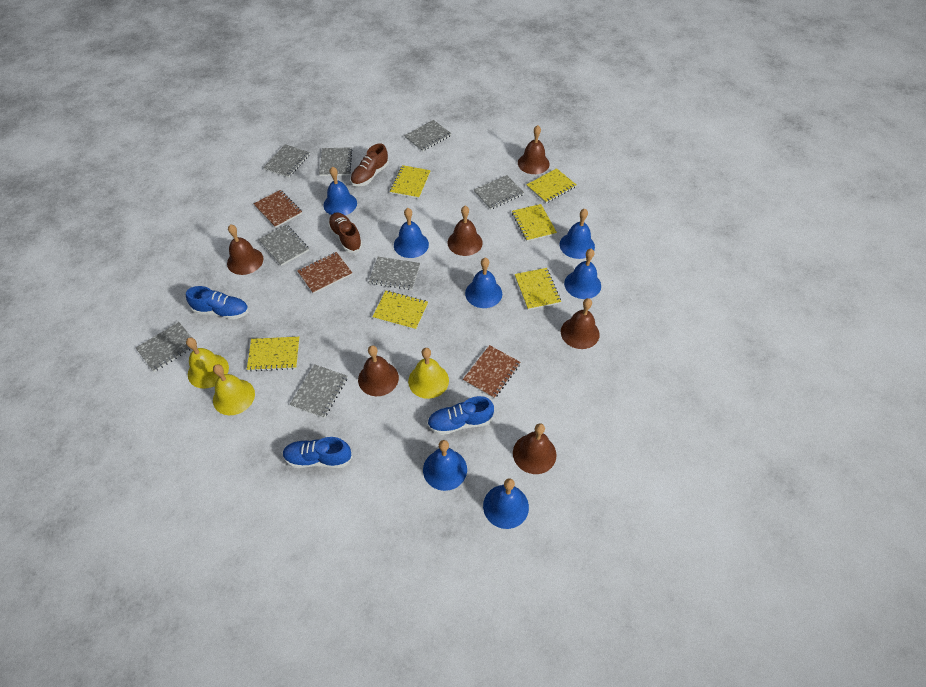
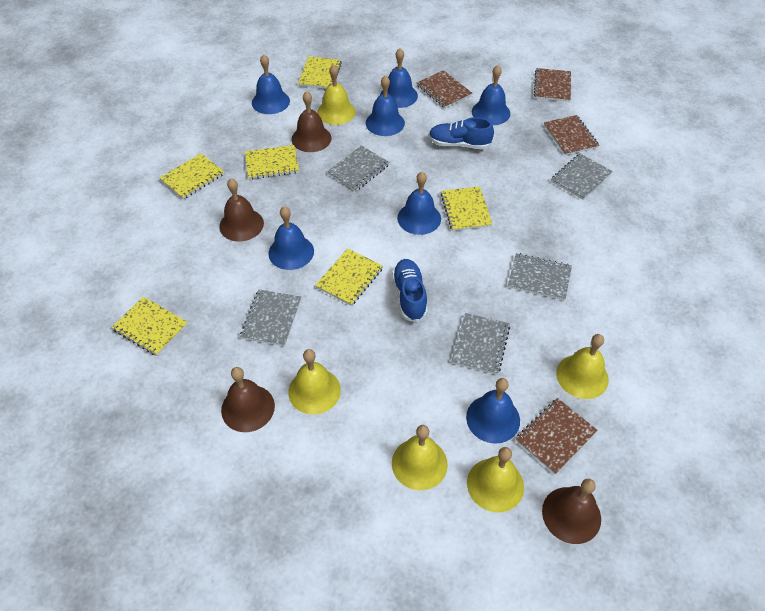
blue shoe: 3 -> 2
brown bell: 6 -> 4
brown notebook: 3 -> 4
brown shoe: 2 -> 0
grey notebook: 8 -> 5
yellow bell: 3 -> 5

